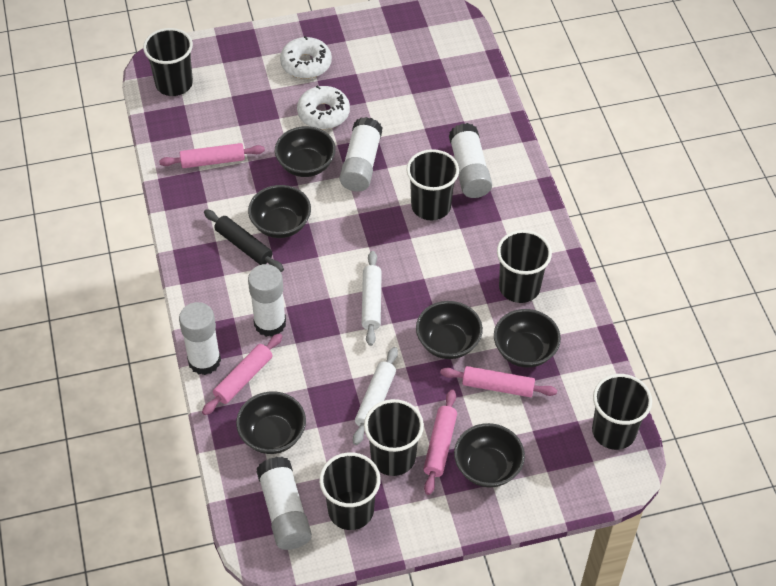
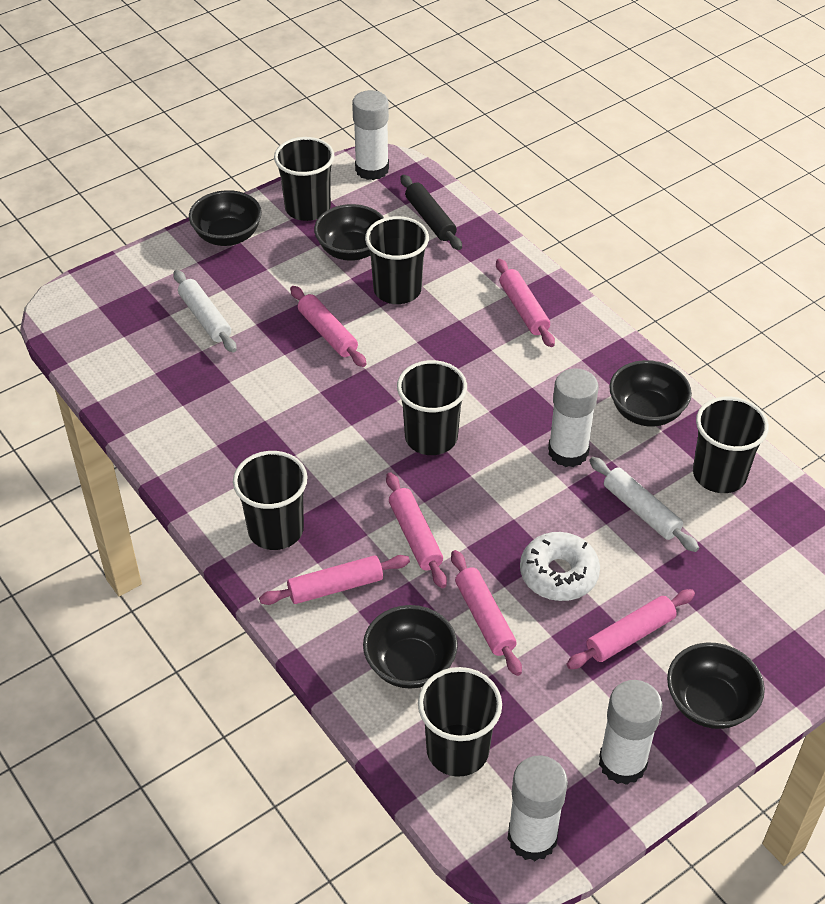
black bowl: 6 -> 5
pink rolling pin: 4 -> 6
white donut: 2 -> 1
white glue stick: 5 -> 4

